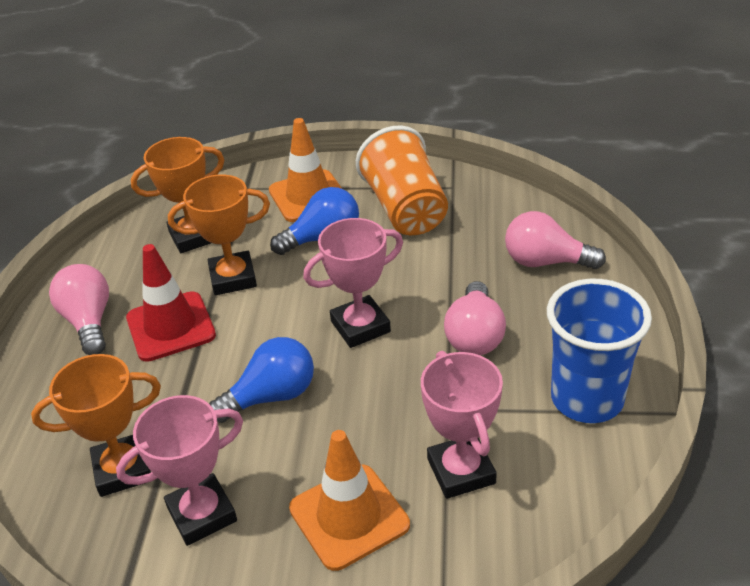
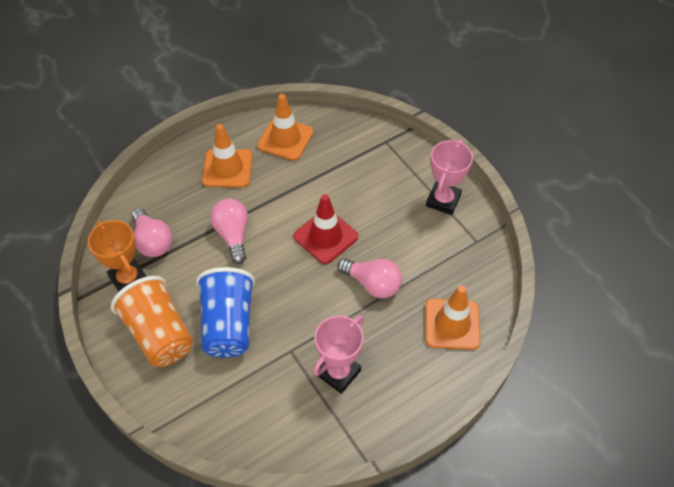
blue light bulb: 2 -> 0
orange traffic cone: 2 -> 3
orange trophy: 3 -> 1
pink trophy: 3 -> 2

